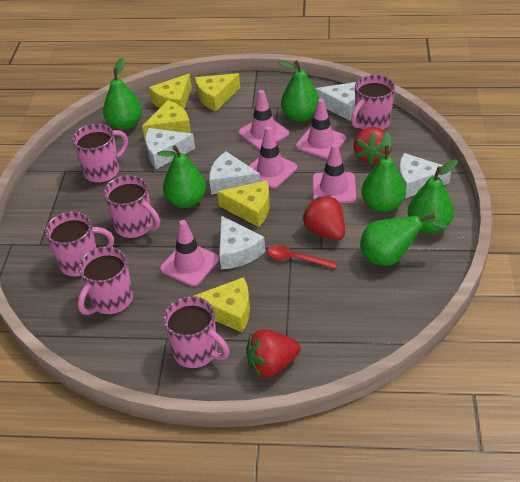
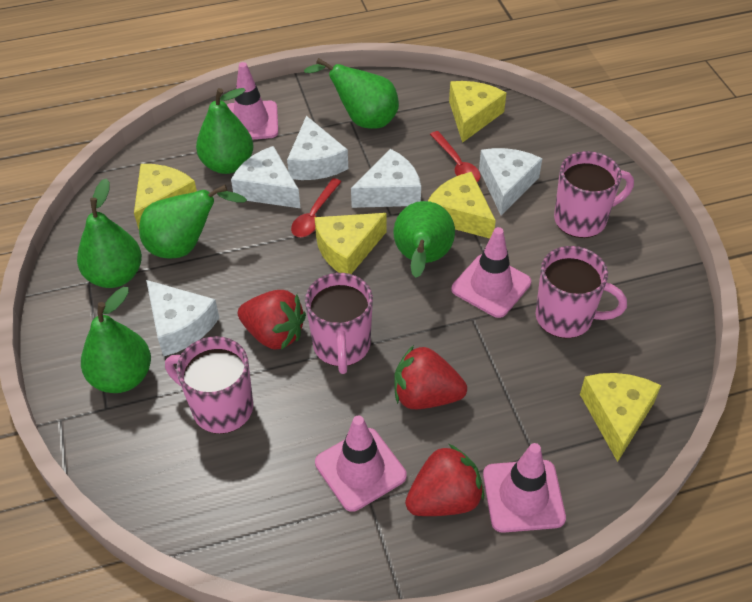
pink mug: 6 -> 4
pink traffic cone: 5 -> 4
red spoon: 1 -> 2

